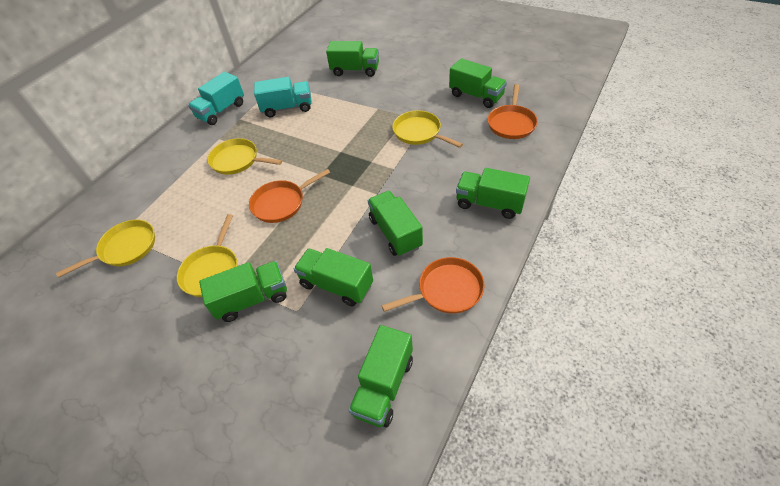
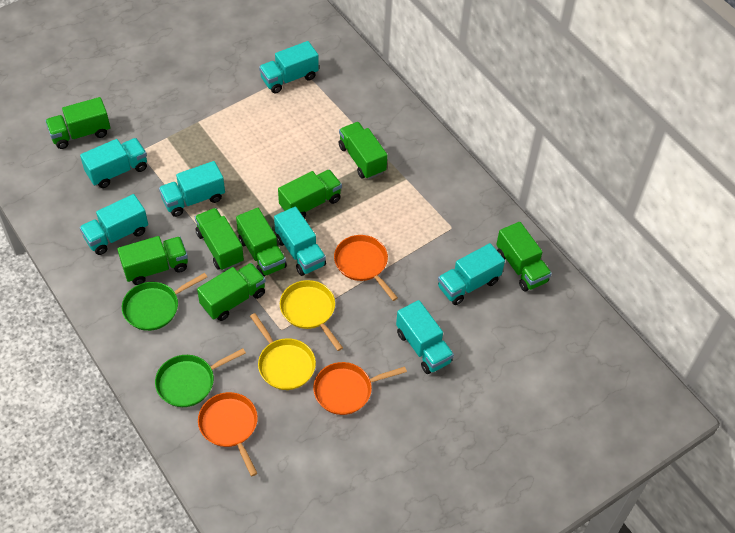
green pan: 0 -> 2
green truck: 7 -> 8
turquoise truck: 2 -> 7
yellow pan: 4 -> 2

